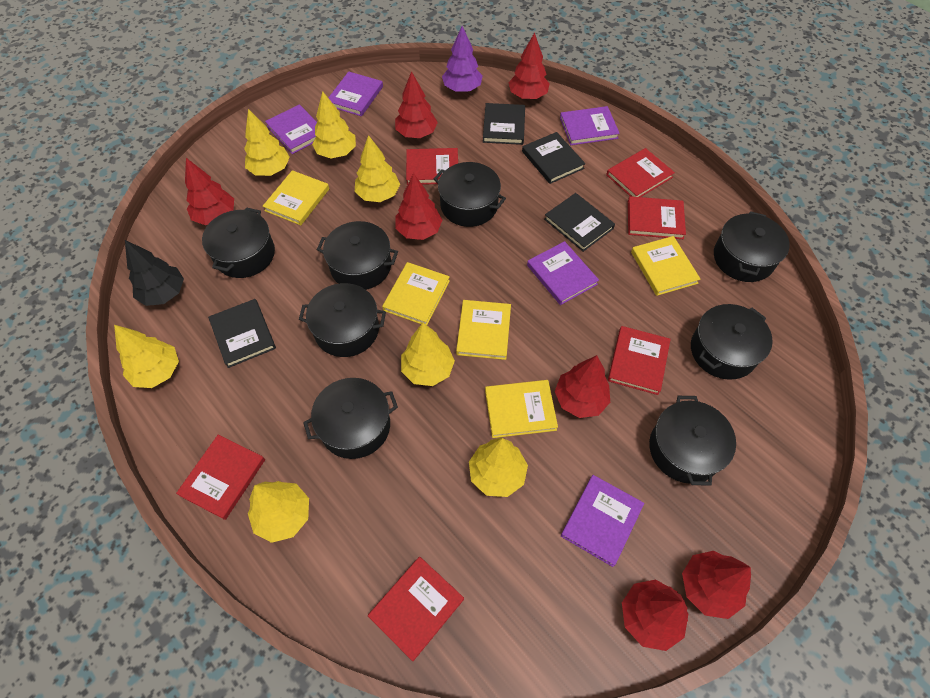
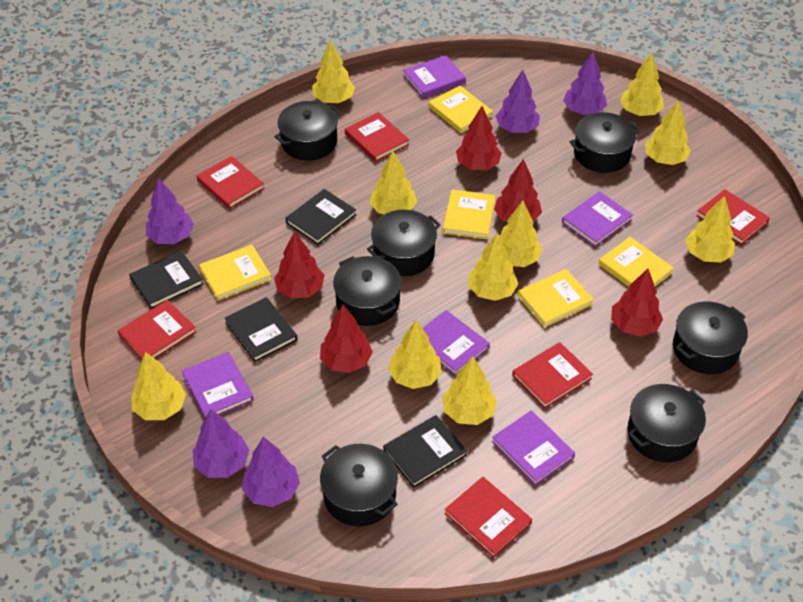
black pot: 8 -> 7
black tree: 1 -> 0
purple tree: 1 -> 5
red tree: 7 -> 5
yellow tree: 7 -> 10

